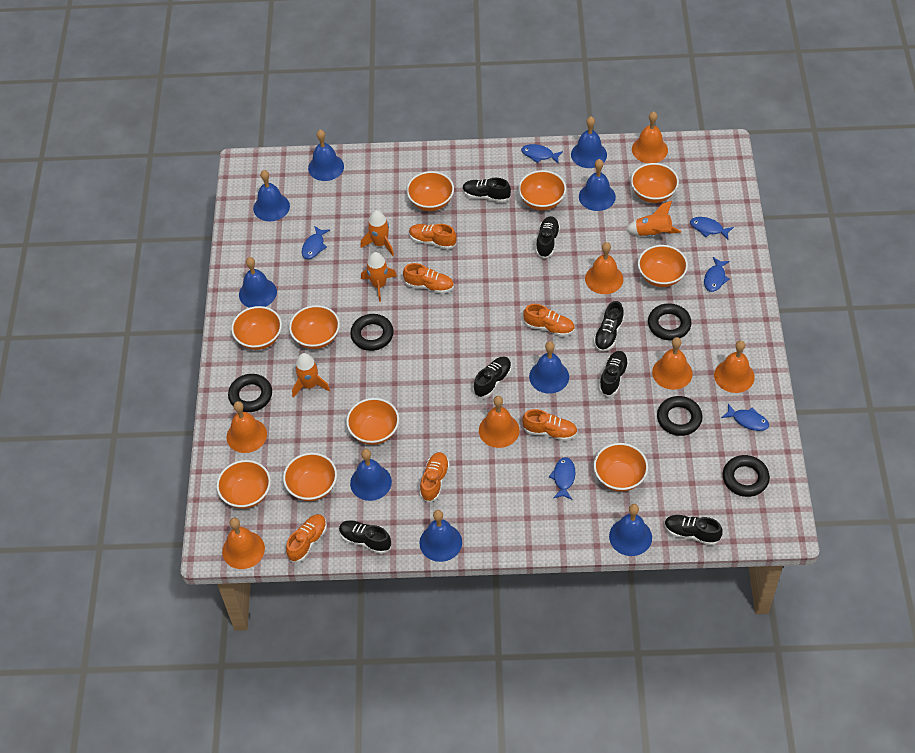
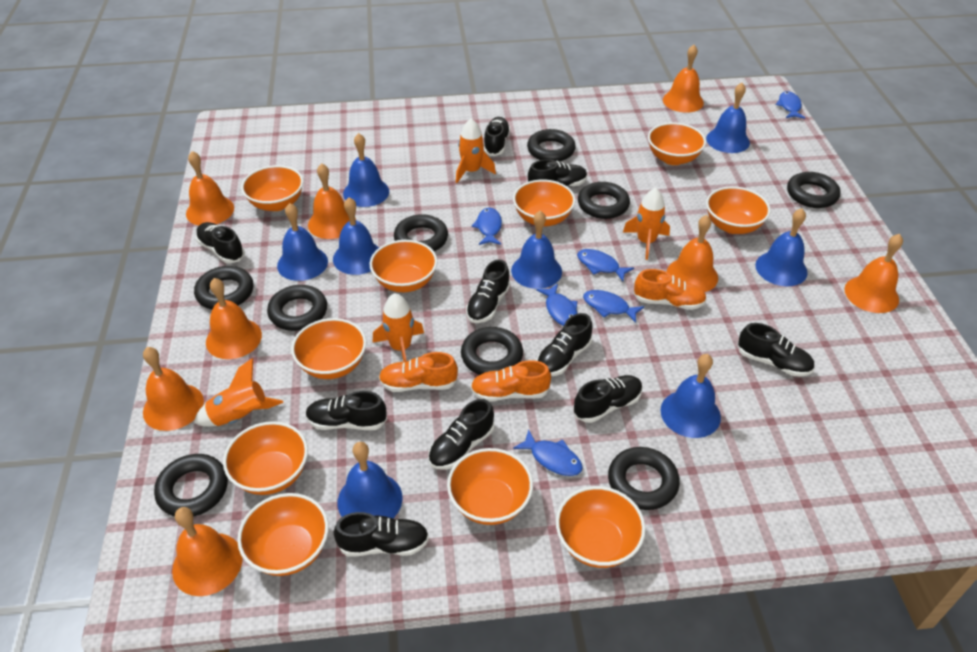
black ring: 5 -> 9
black shoe: 7 -> 10
blue bell: 9 -> 8
orange bell: 7 -> 8
orange shoe: 6 -> 3

